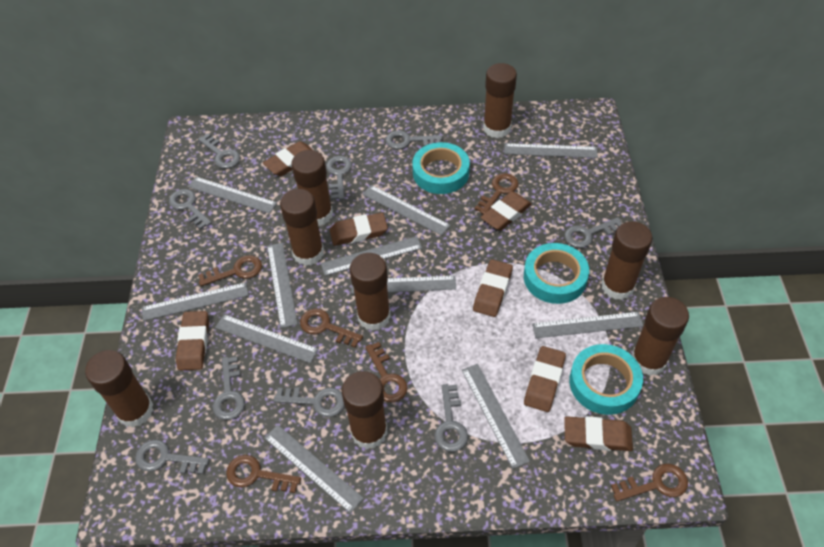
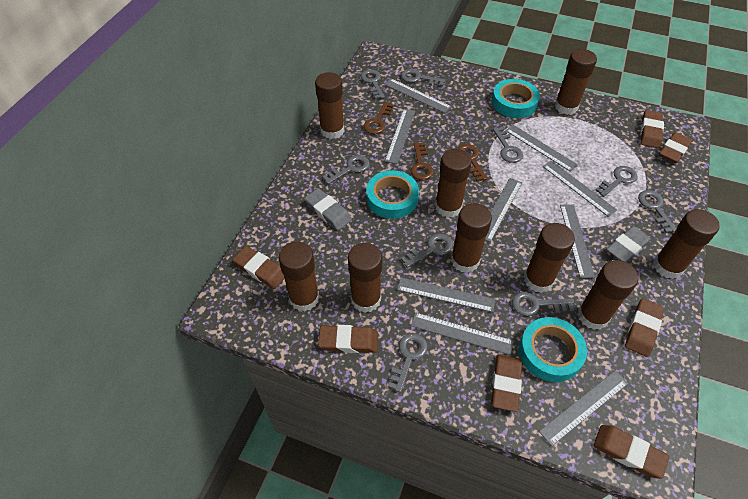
brown glue stick: 8 -> 9
brown key: 6 -> 3
grey eraser: 0 -> 2
grey ruler: 11 -> 9

